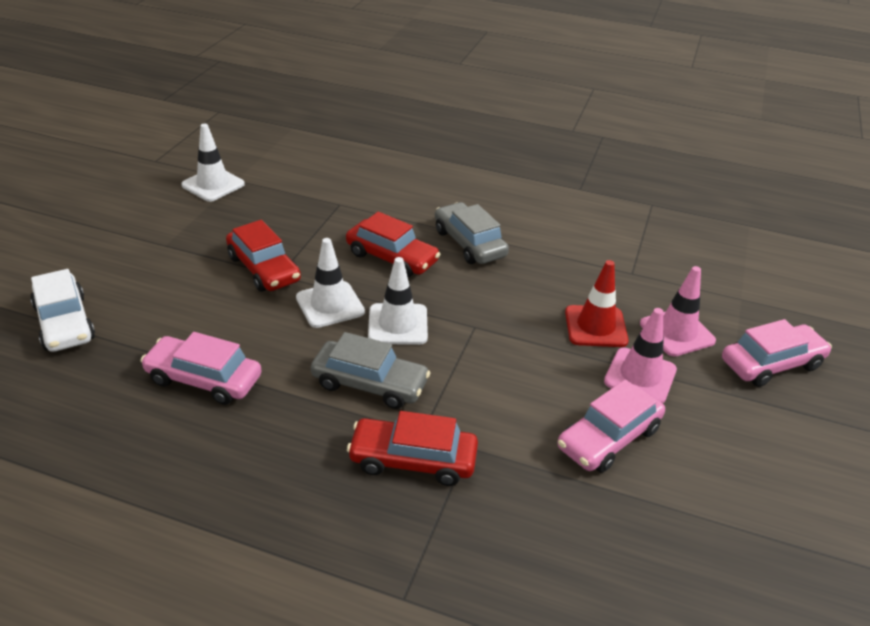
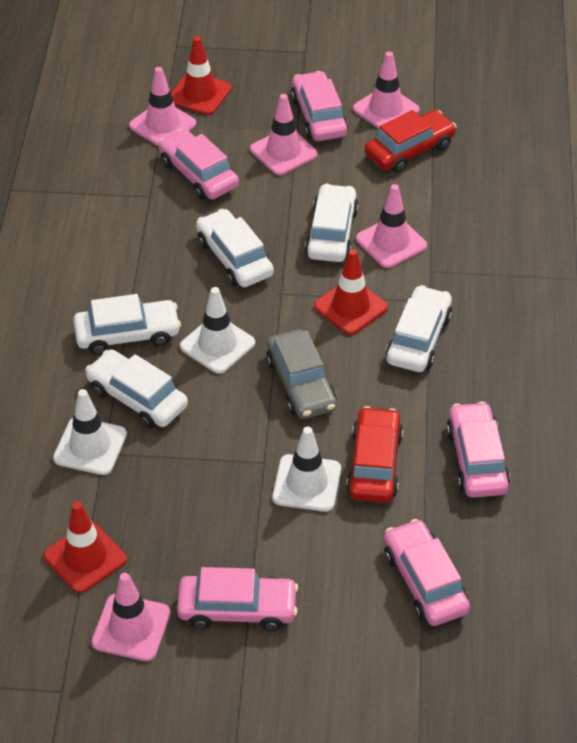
grey car: 2 -> 1
pink car: 3 -> 5
pink traffic cone: 2 -> 5
red car: 3 -> 2
red traffic cone: 1 -> 3
white car: 1 -> 5

